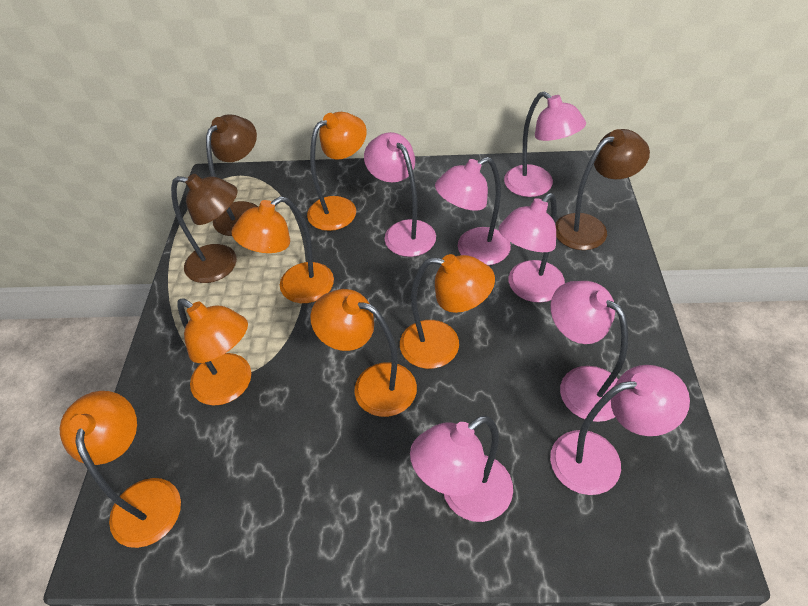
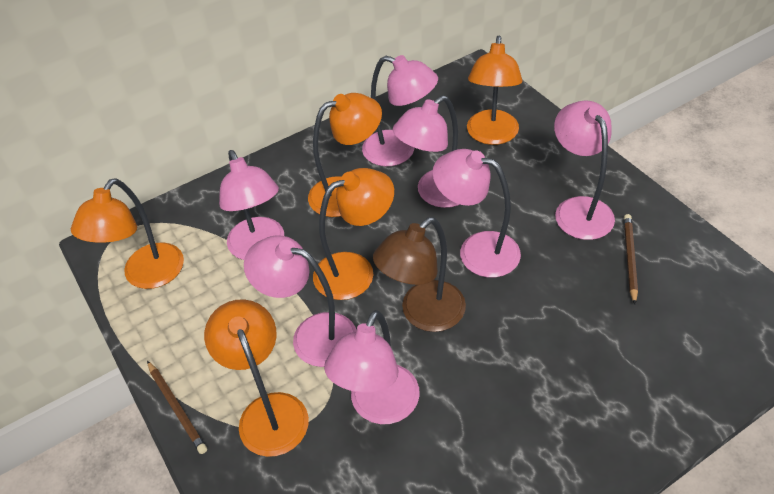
brown lamp: 3 -> 1
brown pencil: 0 -> 2
orange lamp: 6 -> 5

